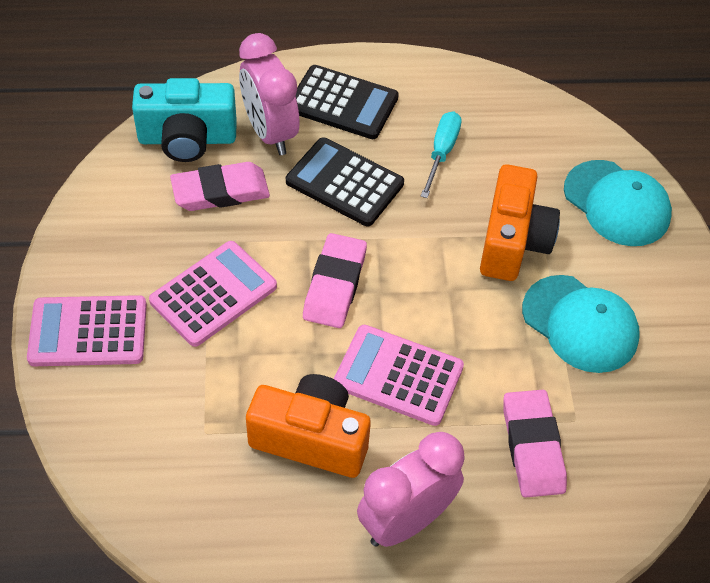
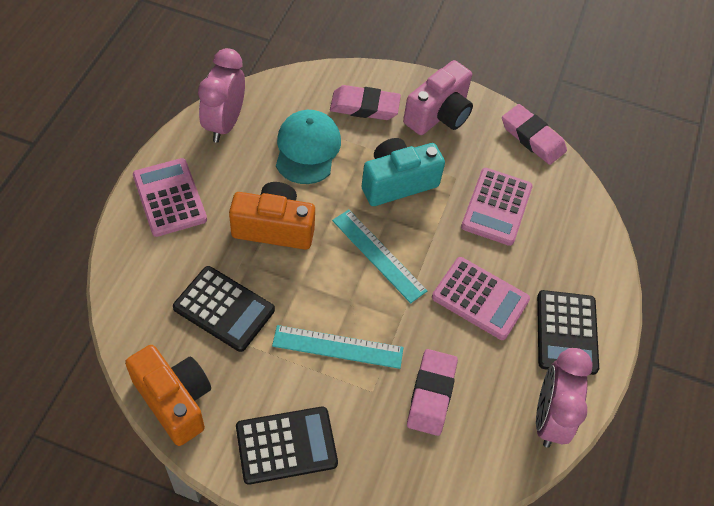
black calculator: 2 -> 3
pink camera: 0 -> 1
turquoise cap: 2 -> 1
turquoise ruler: 0 -> 2
turquoise screwdriver: 1 -> 0

